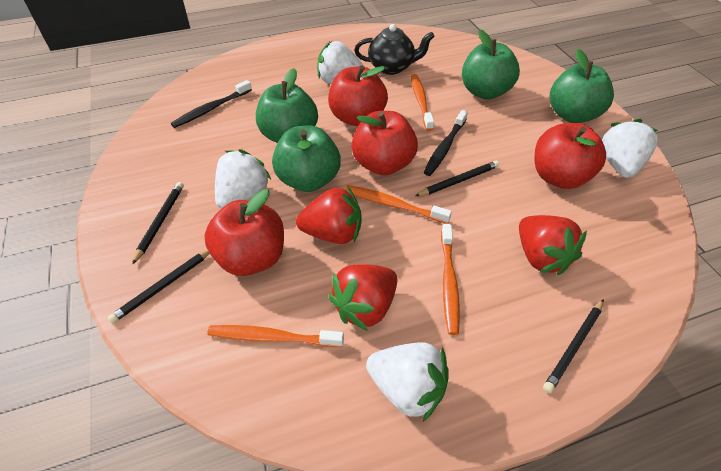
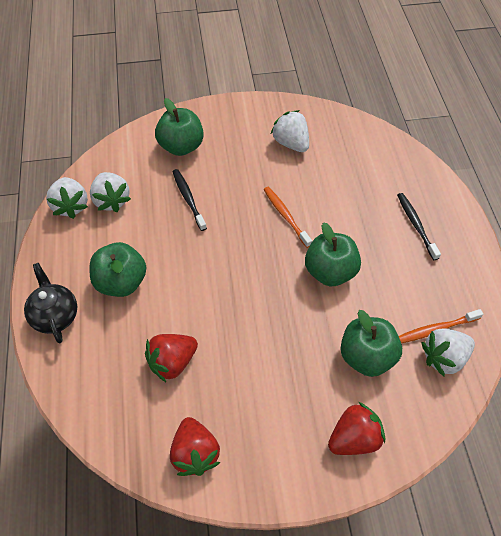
black pencil: 4 -> 0
orange toothbrush: 4 -> 2
red apple: 4 -> 0

